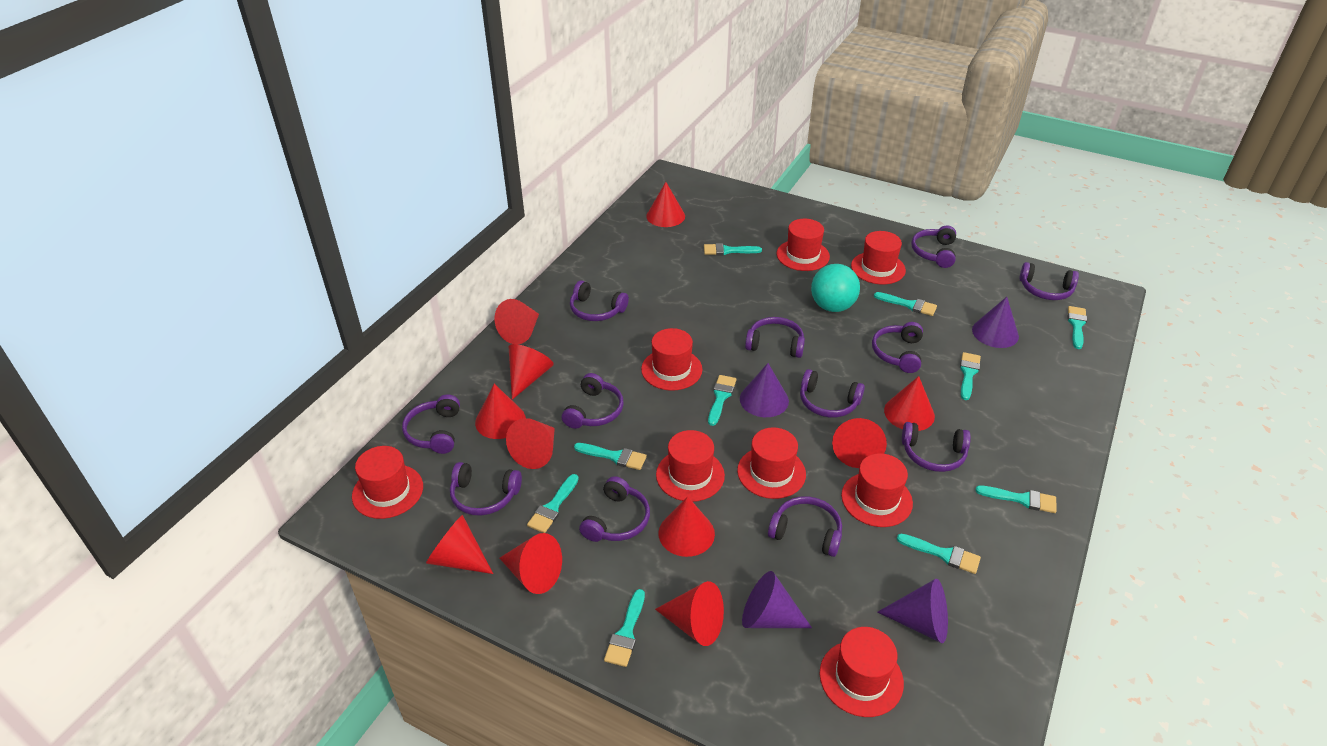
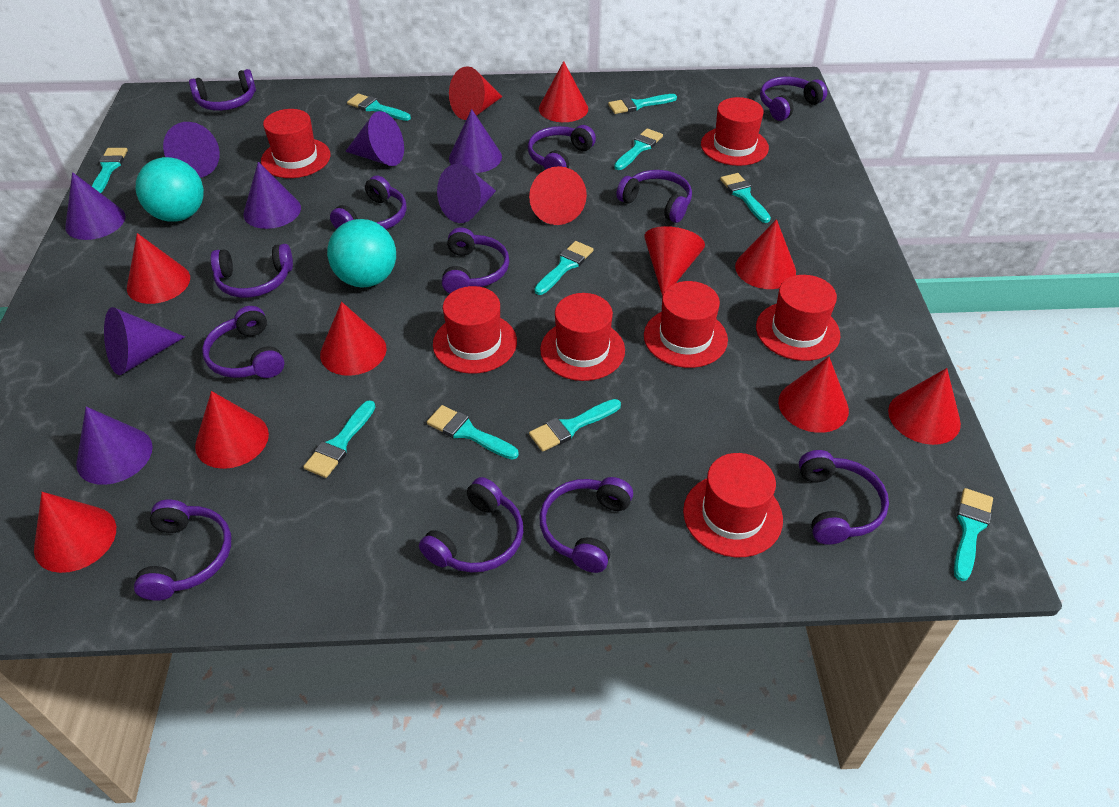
purple cone: 4 -> 8
red hat: 8 -> 7
turquoise ball: 1 -> 2

